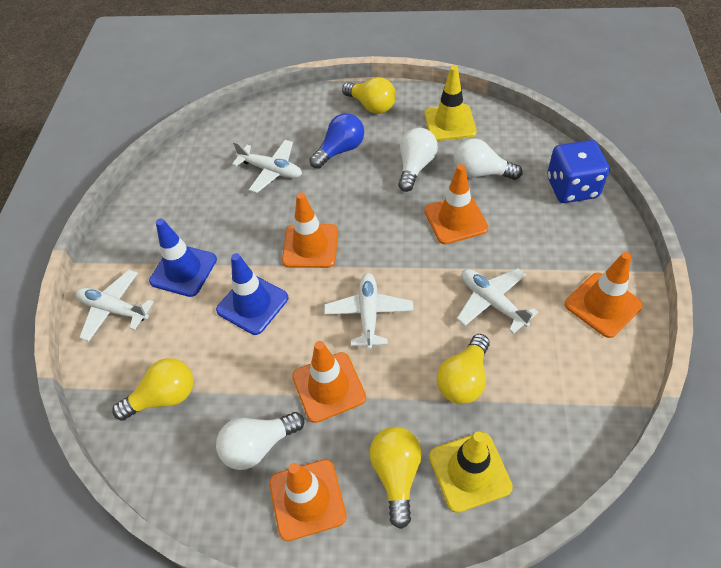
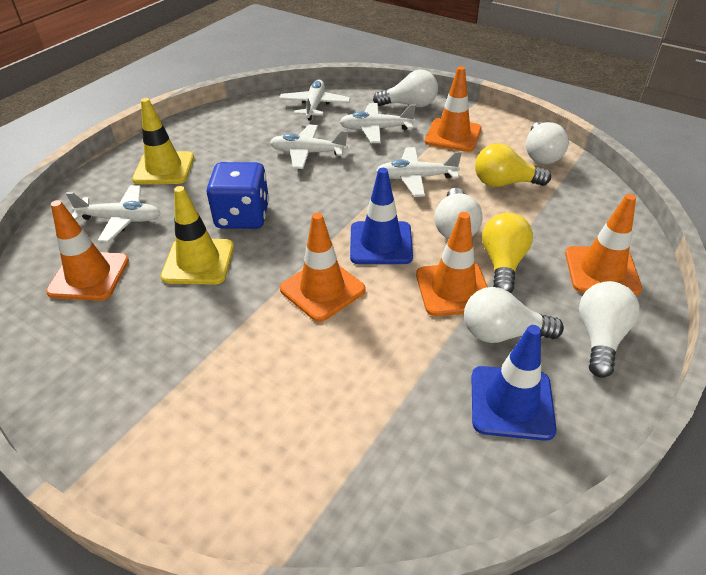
blue light bulb: 1 -> 0
white light bulb: 3 -> 5
white plane: 4 -> 5
yellow light bulb: 4 -> 2

